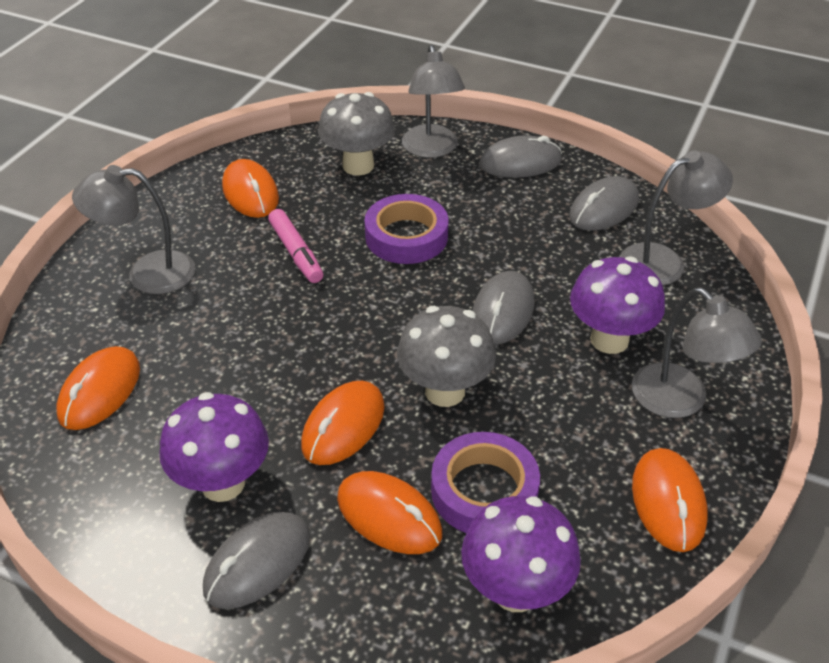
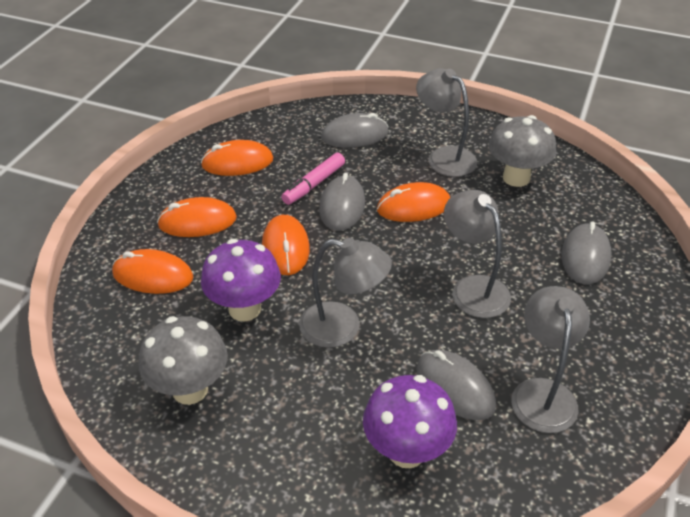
purple mushroom: 3 -> 2
purple tape: 2 -> 0

